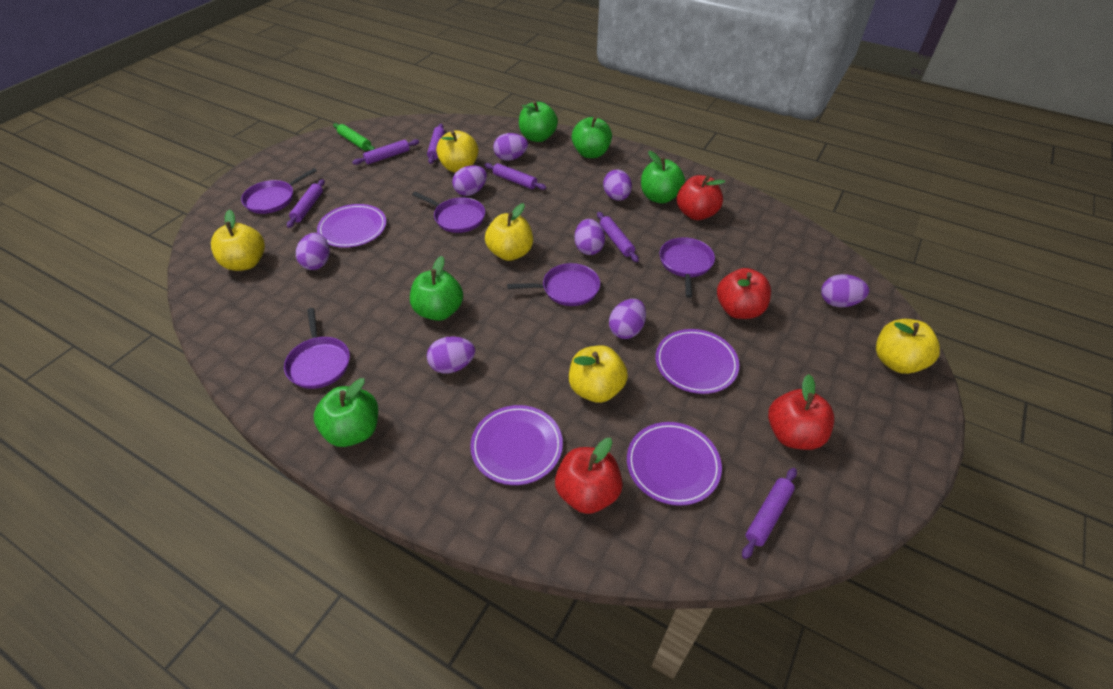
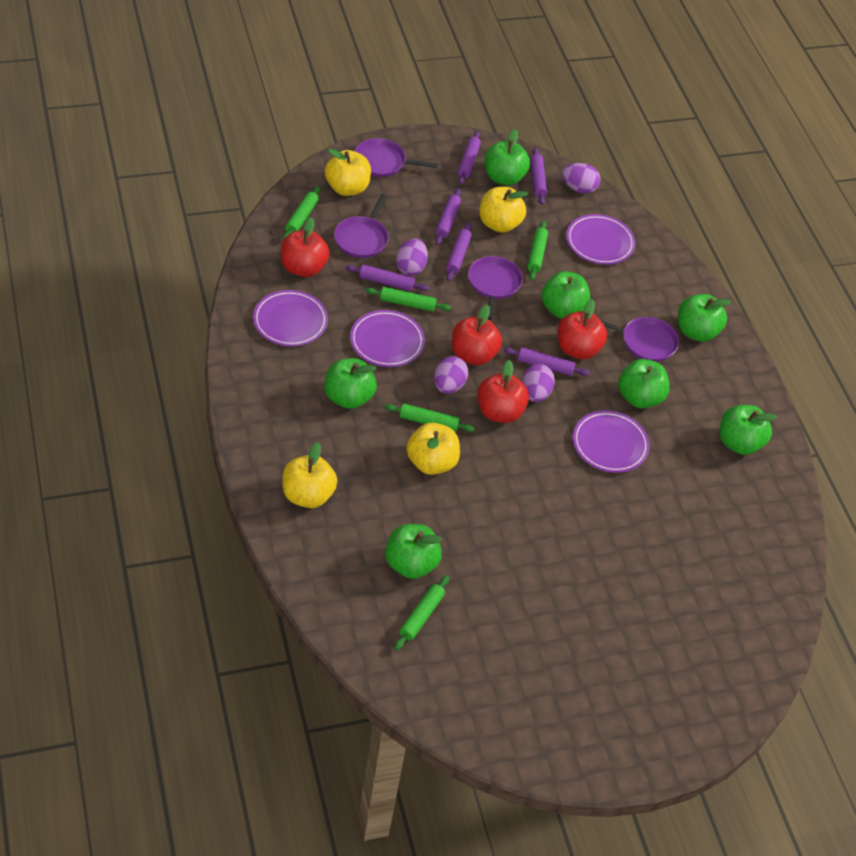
green apple: 5 -> 7
green rolling pin: 1 -> 5
purple egg: 8 -> 4
purple pan: 5 -> 4
yellow apple: 5 -> 4

